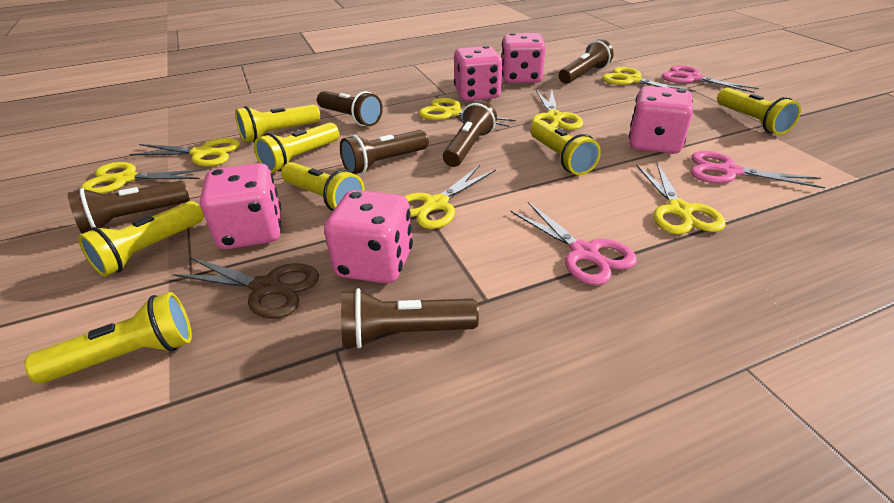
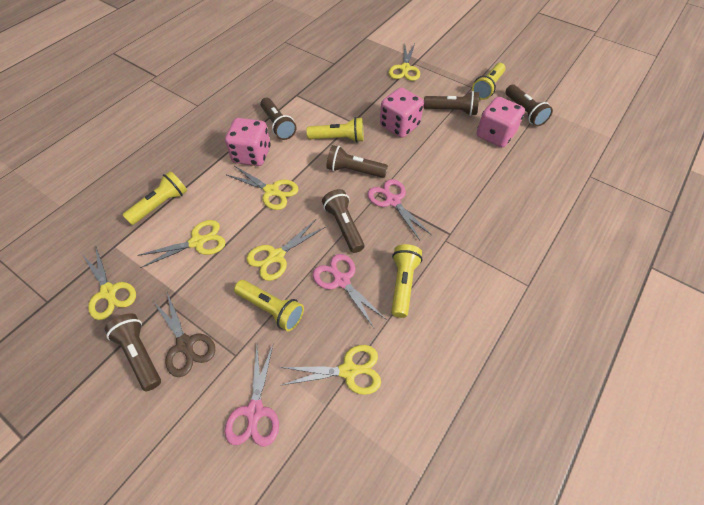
pink dice: 5 -> 3
yellow flashlight: 7 -> 5
yellow scissors: 7 -> 6

